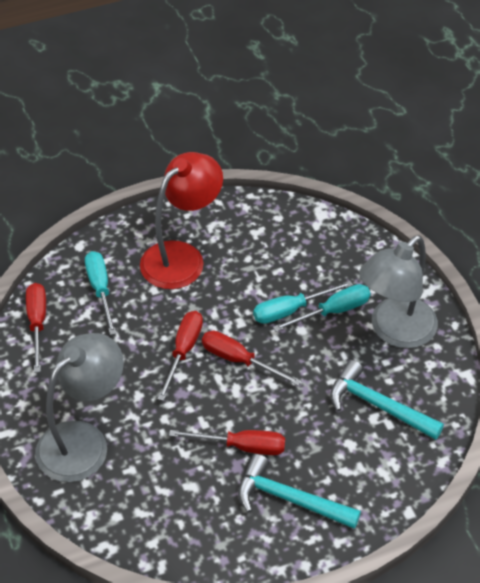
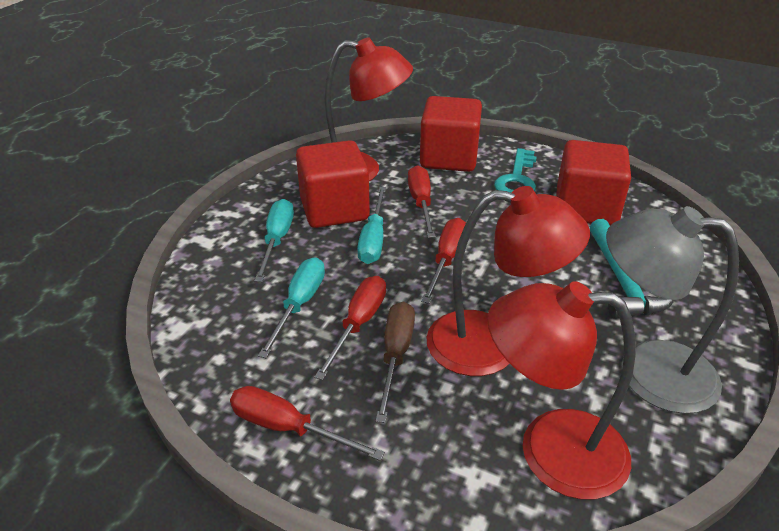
brown screwdriver: 0 -> 1
grey lamp: 2 -> 1
red cube: 0 -> 3
red lamp: 1 -> 3
turquoise hammer: 2 -> 1
turquoise key: 0 -> 1

